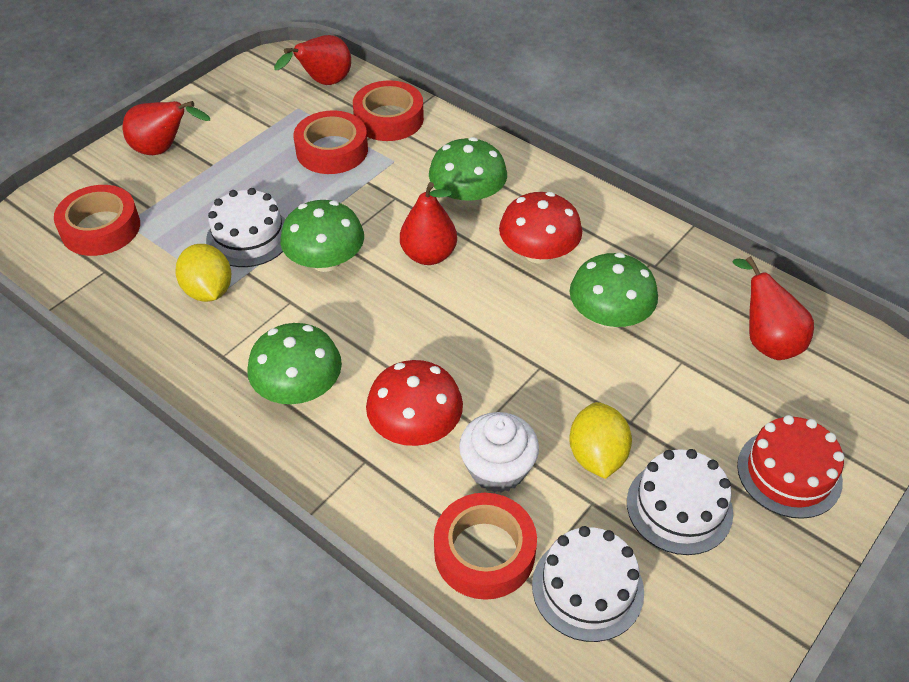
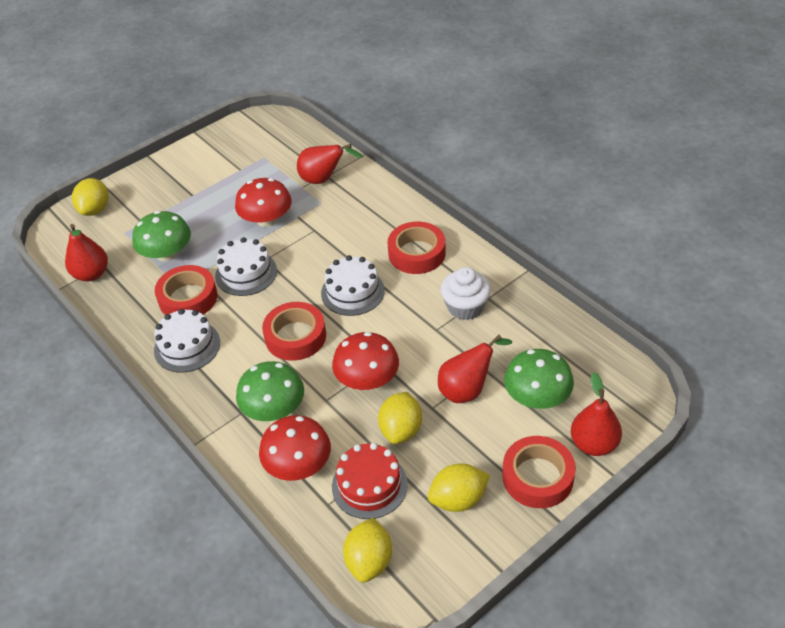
green mushroom: 4 -> 3
red mushroom: 2 -> 3
yellow lemon: 2 -> 4

